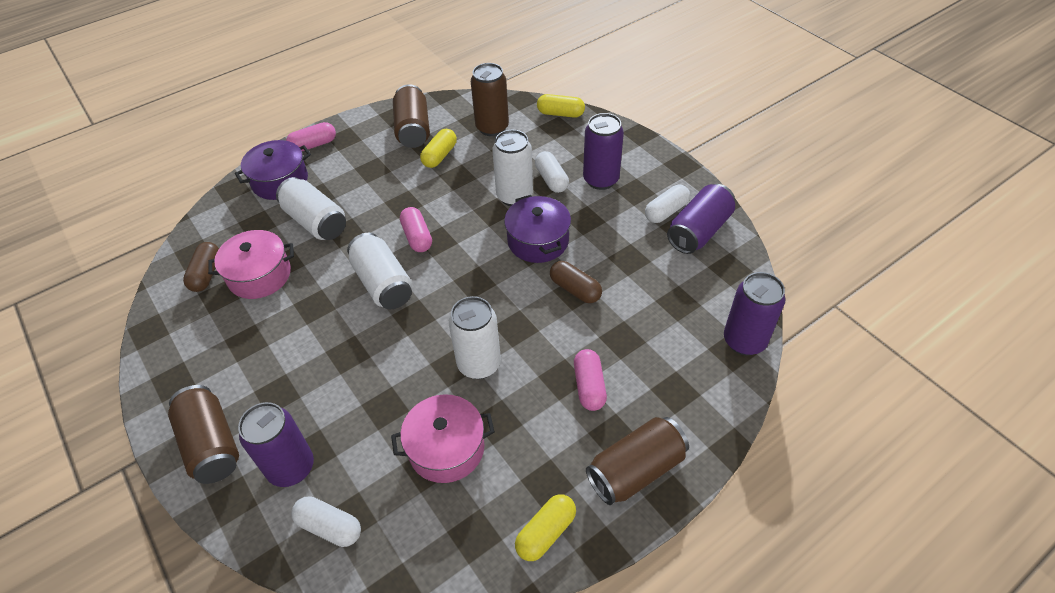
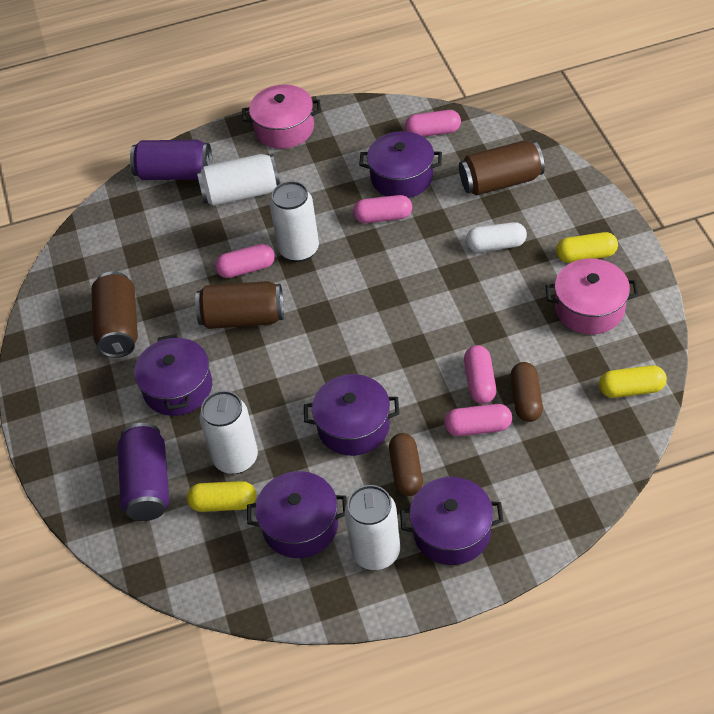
brown can: 4 -> 3
pink capsule: 3 -> 5
purple can: 4 -> 2
purple pot: 2 -> 5
white capsule: 3 -> 1

